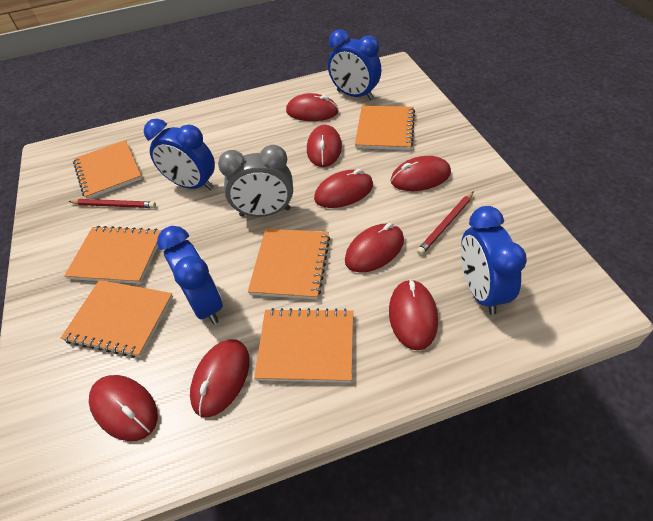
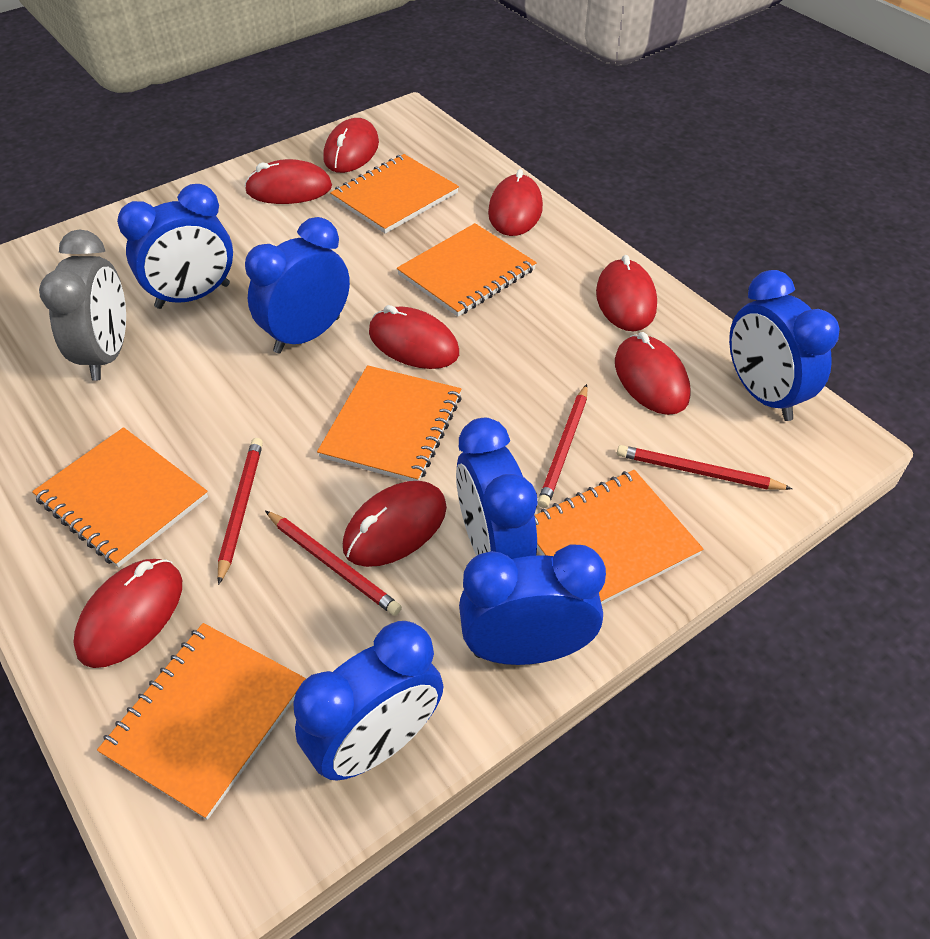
blue clock: 4 -> 6
red pencil: 2 -> 4

